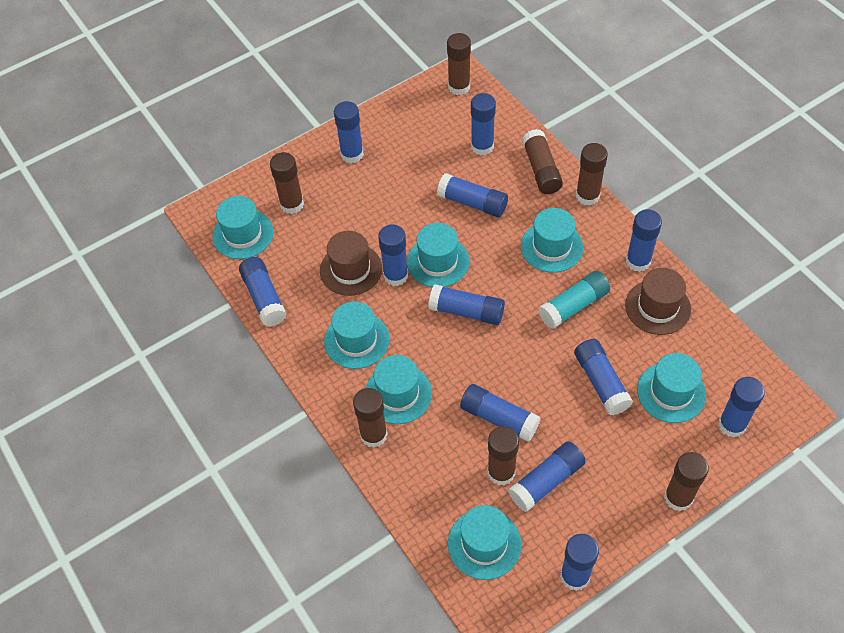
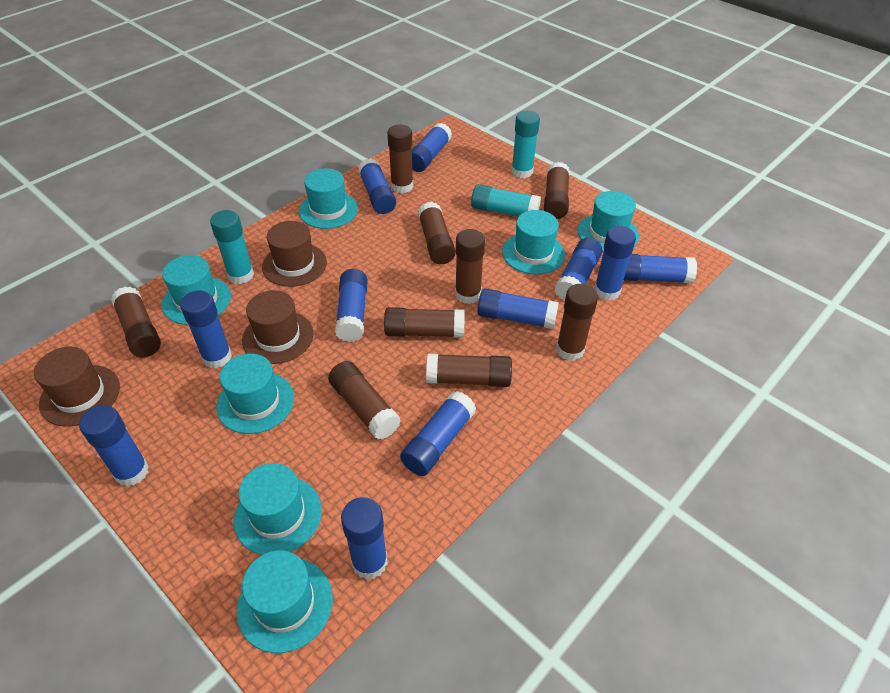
blue glue stick: 12 -> 11
brown glue stick: 7 -> 9
brown hat: 2 -> 3
turquoise glue stick: 1 -> 3

